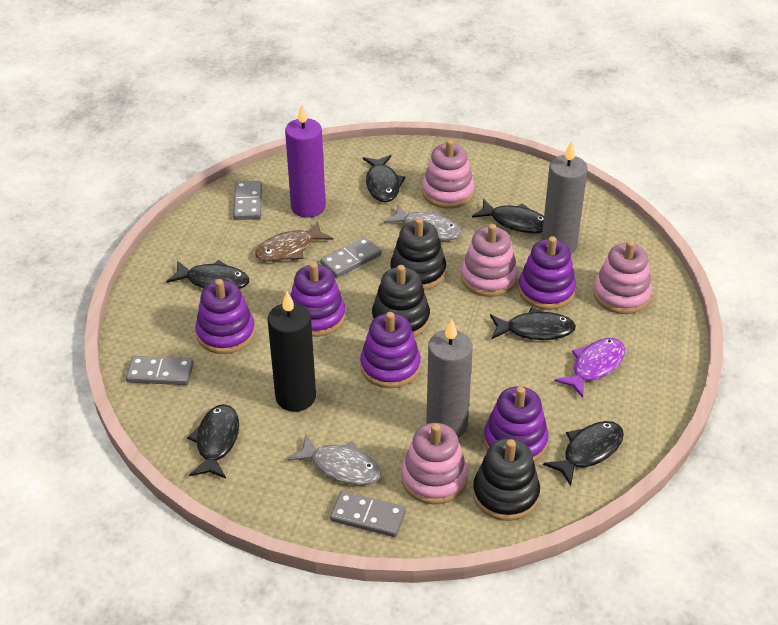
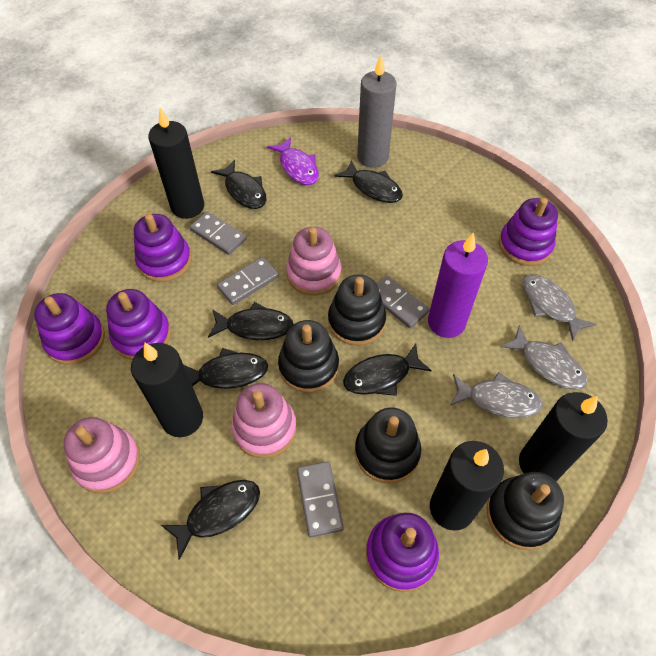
black candle: 1 -> 4
black stacking toy: 3 -> 4
brown fish: 1 -> 0
grey candle: 2 -> 1
grey fish: 2 -> 3
pink stacking toy: 4 -> 3

